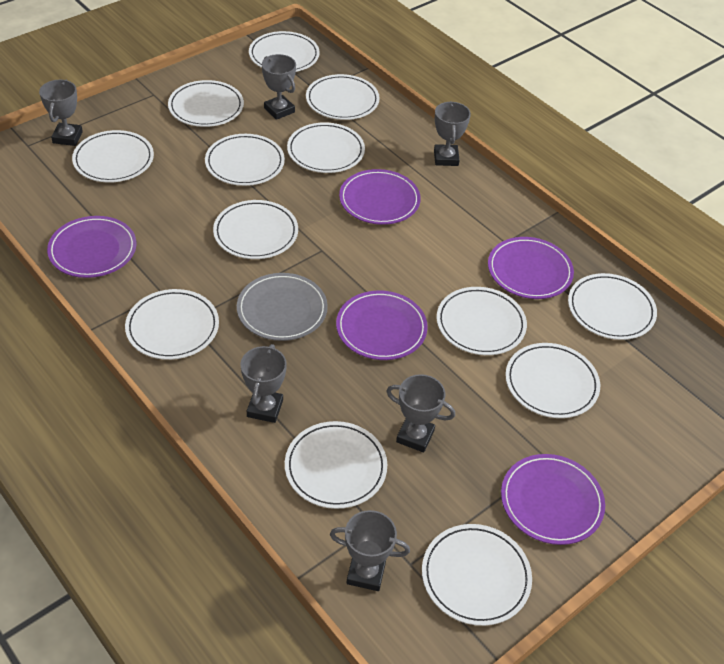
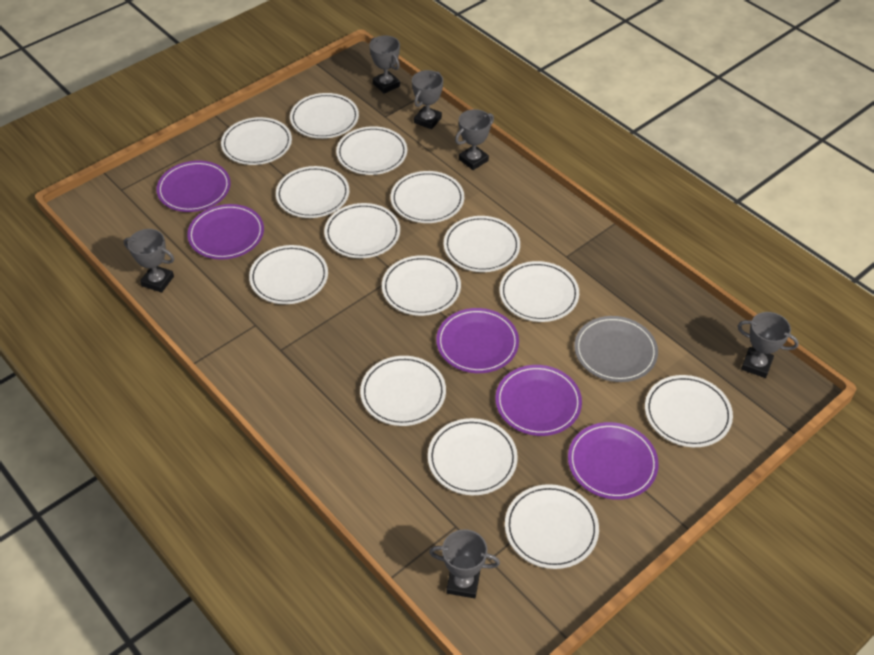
white plate: 13 -> 14

